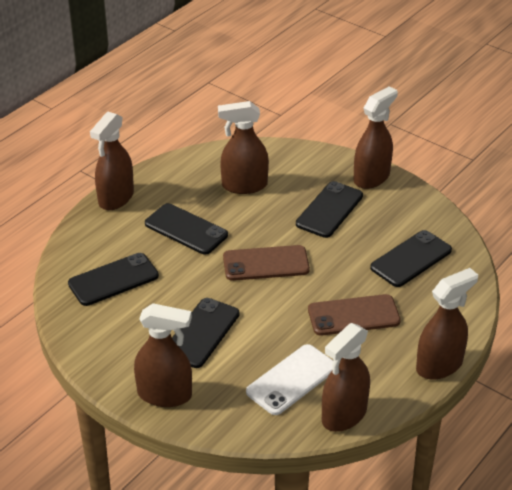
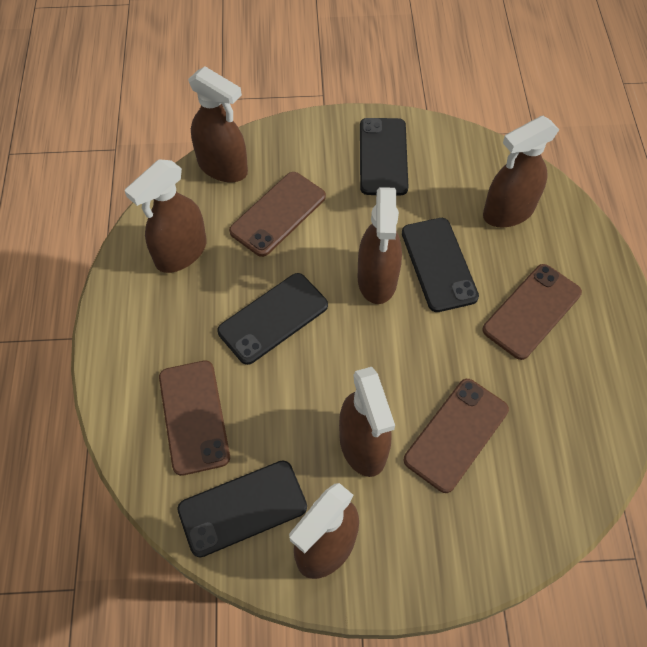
black phone: 5 -> 4
brown phone: 2 -> 4
white phone: 1 -> 0

